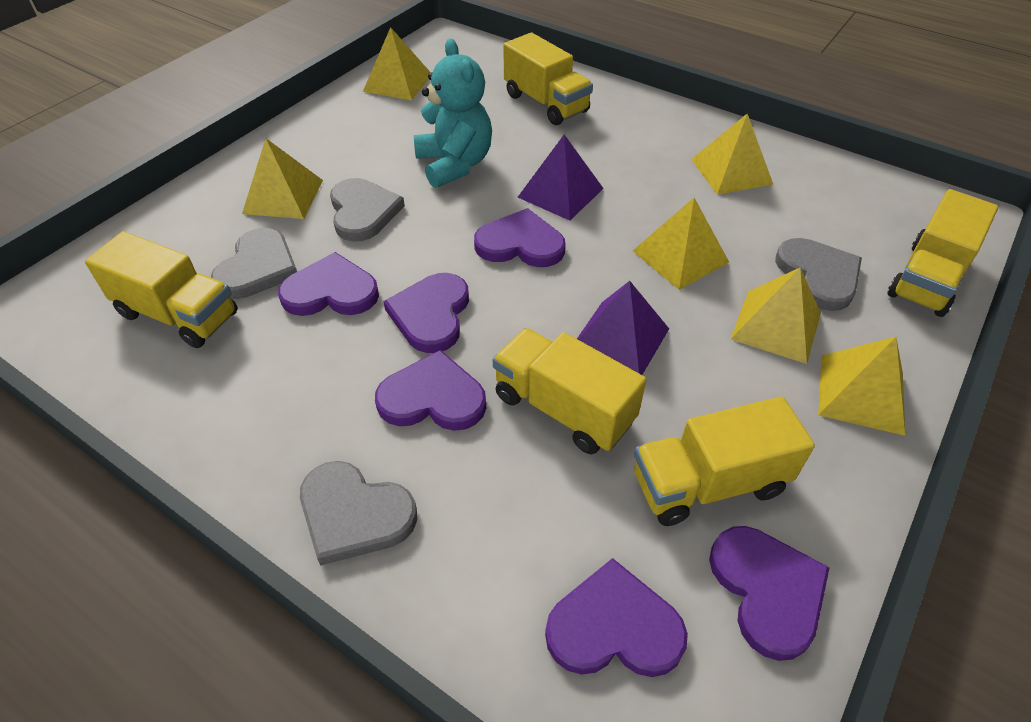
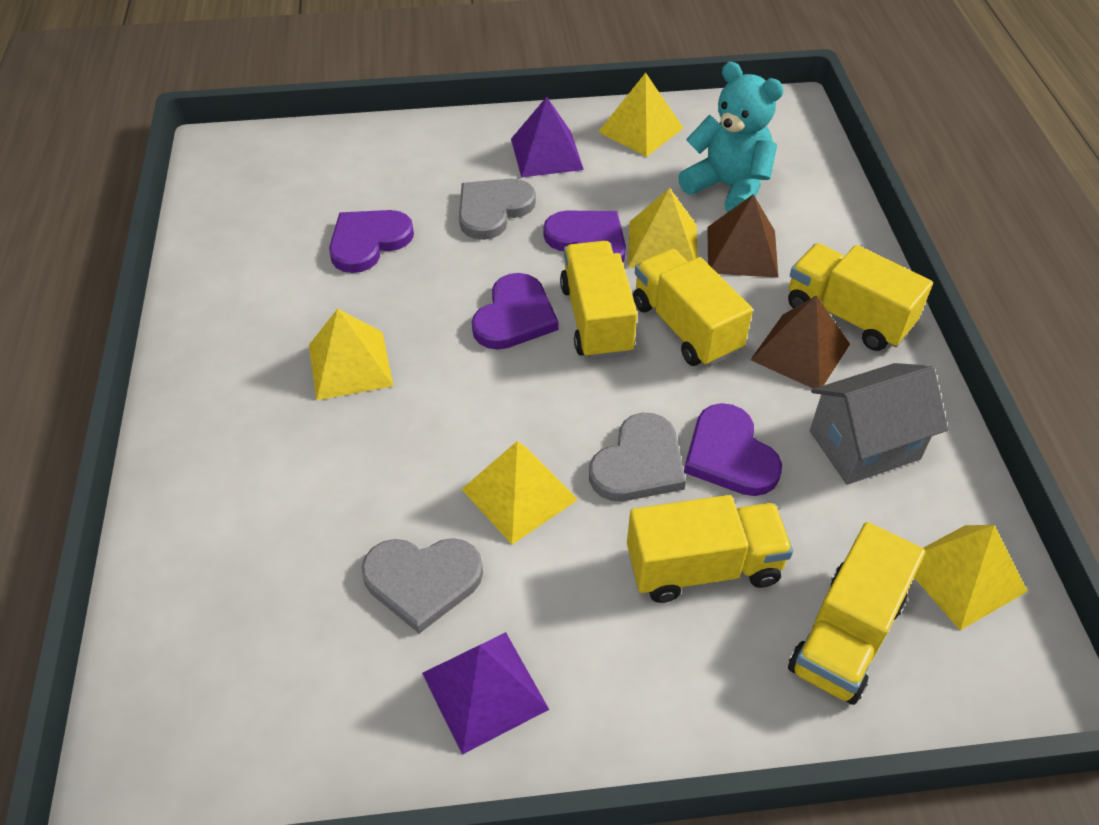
brown pyramid: 0 -> 2
grey heart: 4 -> 3
grey house: 0 -> 1
purple heart: 6 -> 4
yellow pyramid: 6 -> 5

